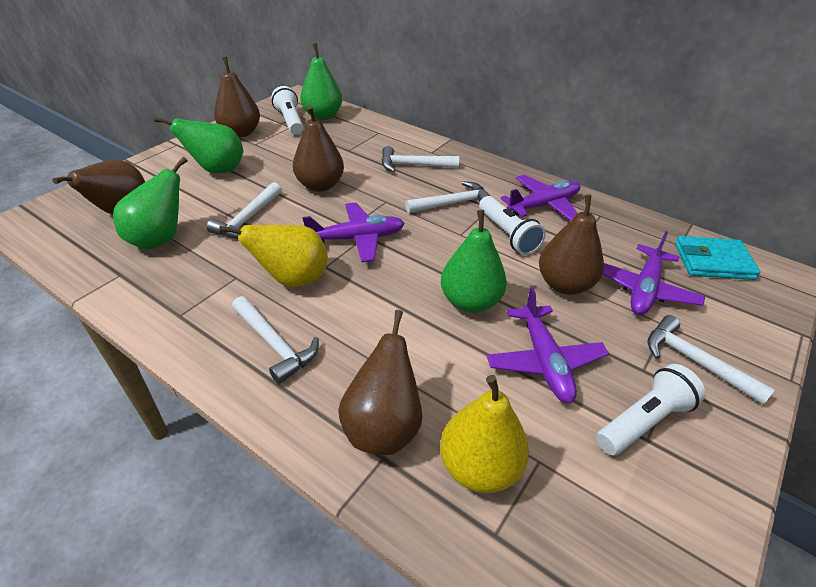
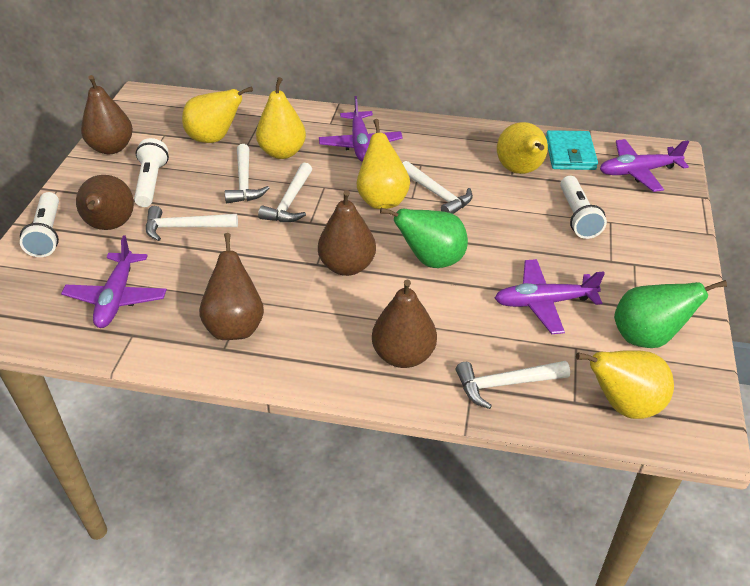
green pear: 4 -> 2
yellow pear: 2 -> 5

